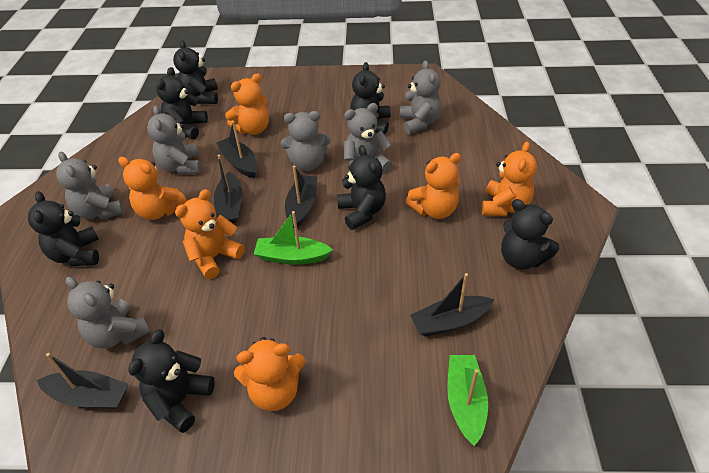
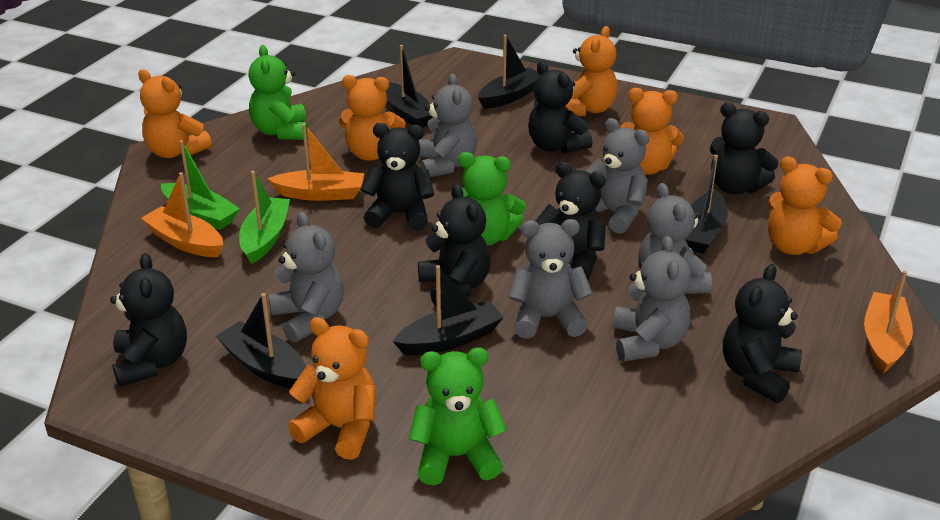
green teddy bear: 0 -> 3
orange boat: 0 -> 3

